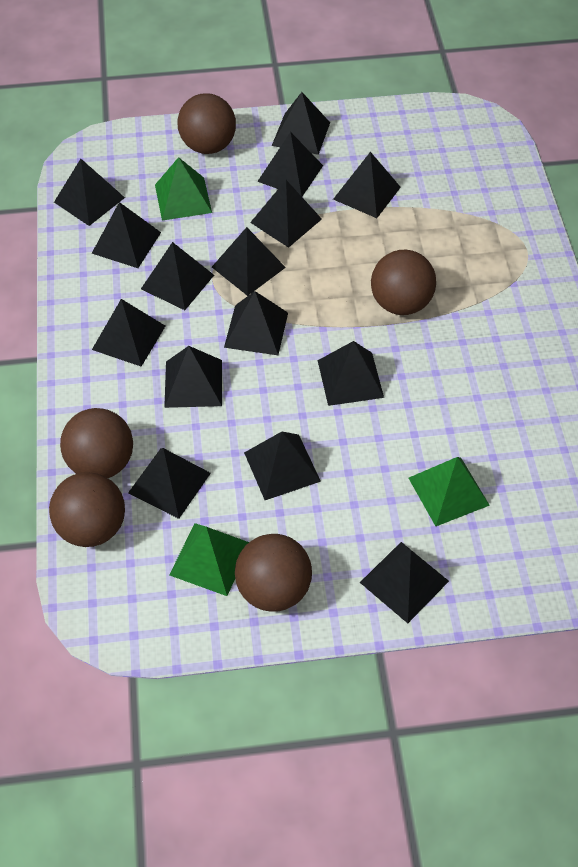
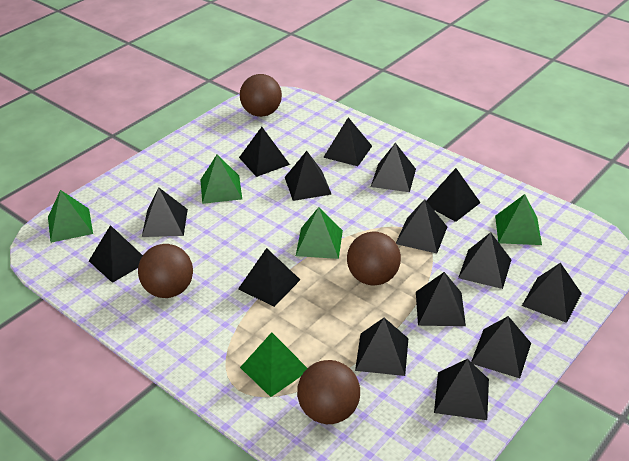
brown ball: 5 -> 4
green pyramid: 3 -> 5

